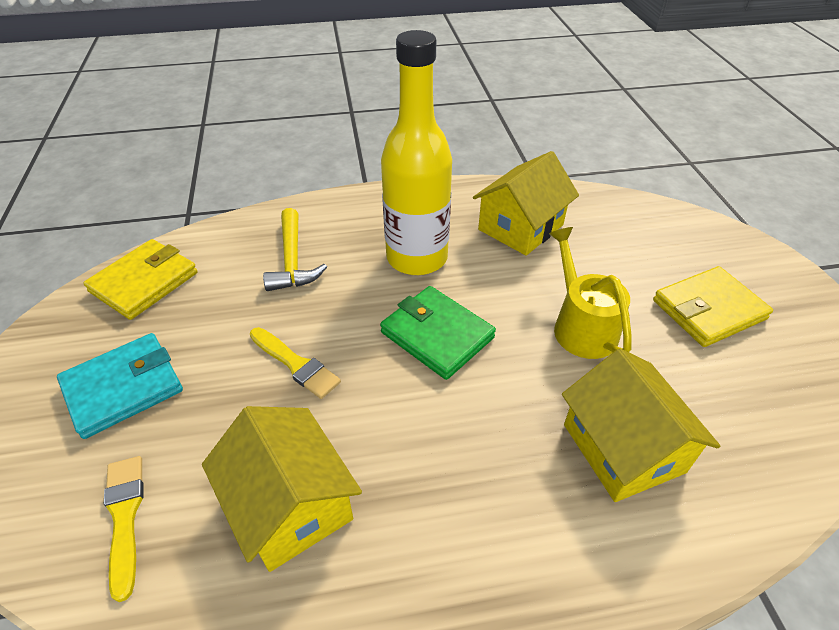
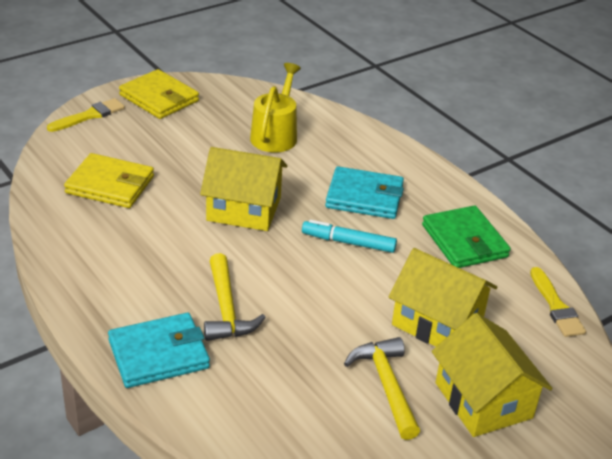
turquoise marker: 0 -> 1
turquoise wallet: 1 -> 2
yellow bottle: 1 -> 0
yellow hammer: 1 -> 2

